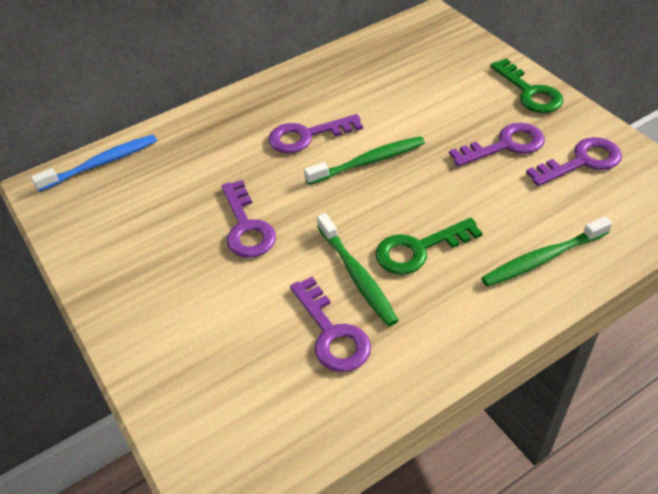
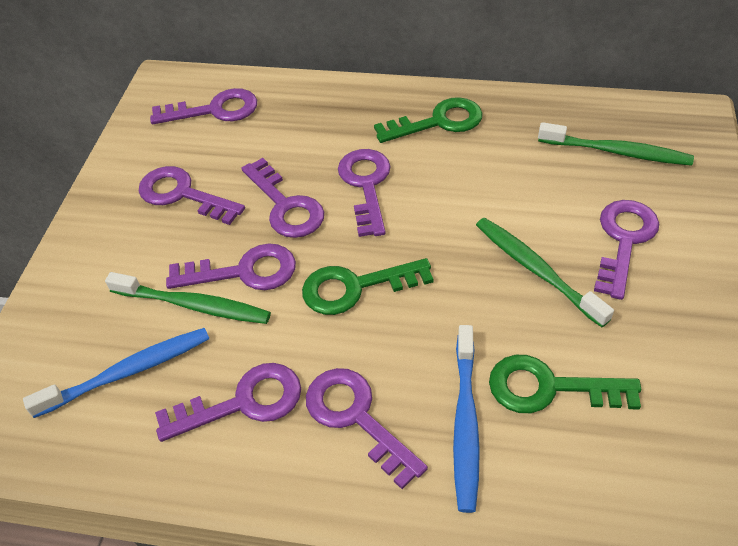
blue toothbrush: 1 -> 2
green key: 2 -> 3
purple key: 5 -> 8

